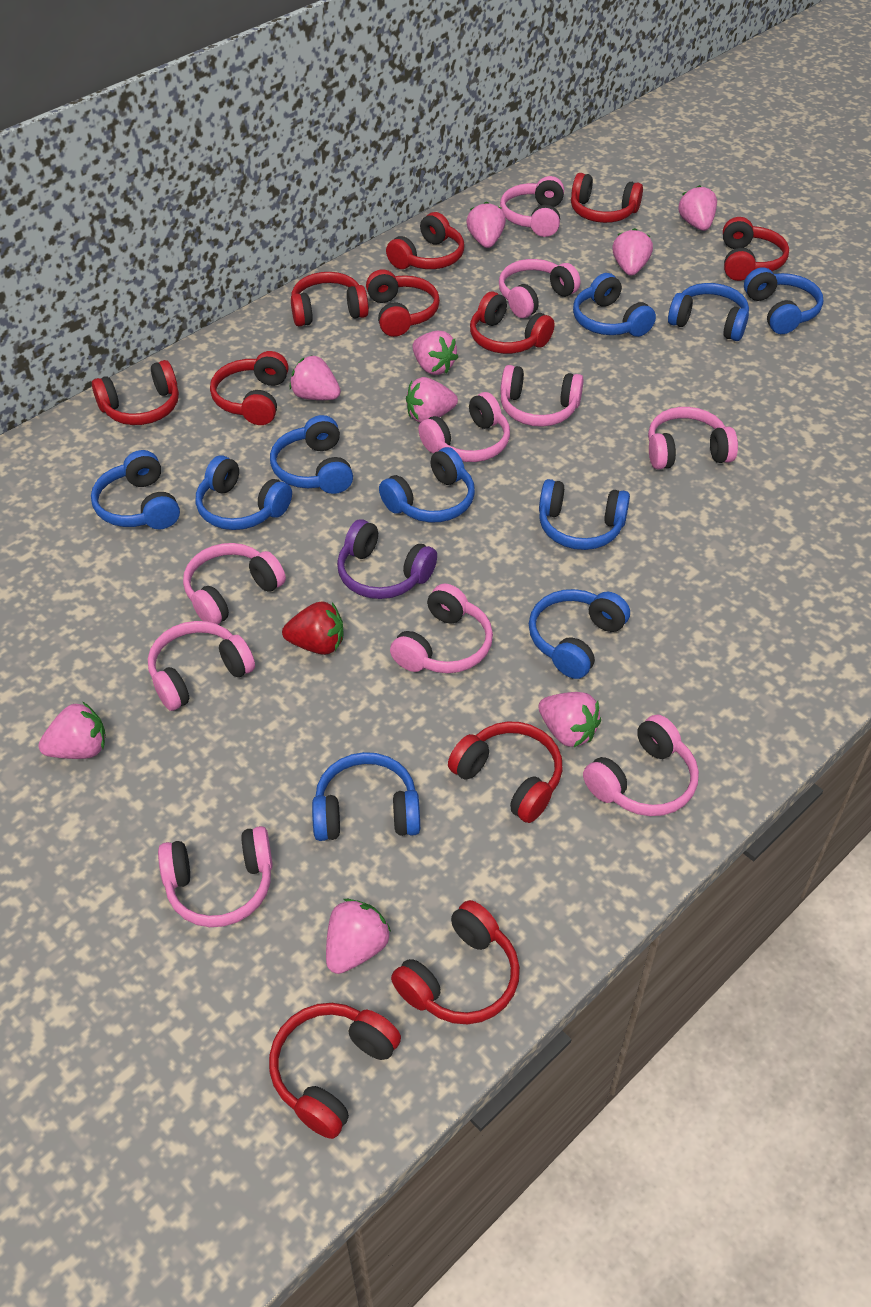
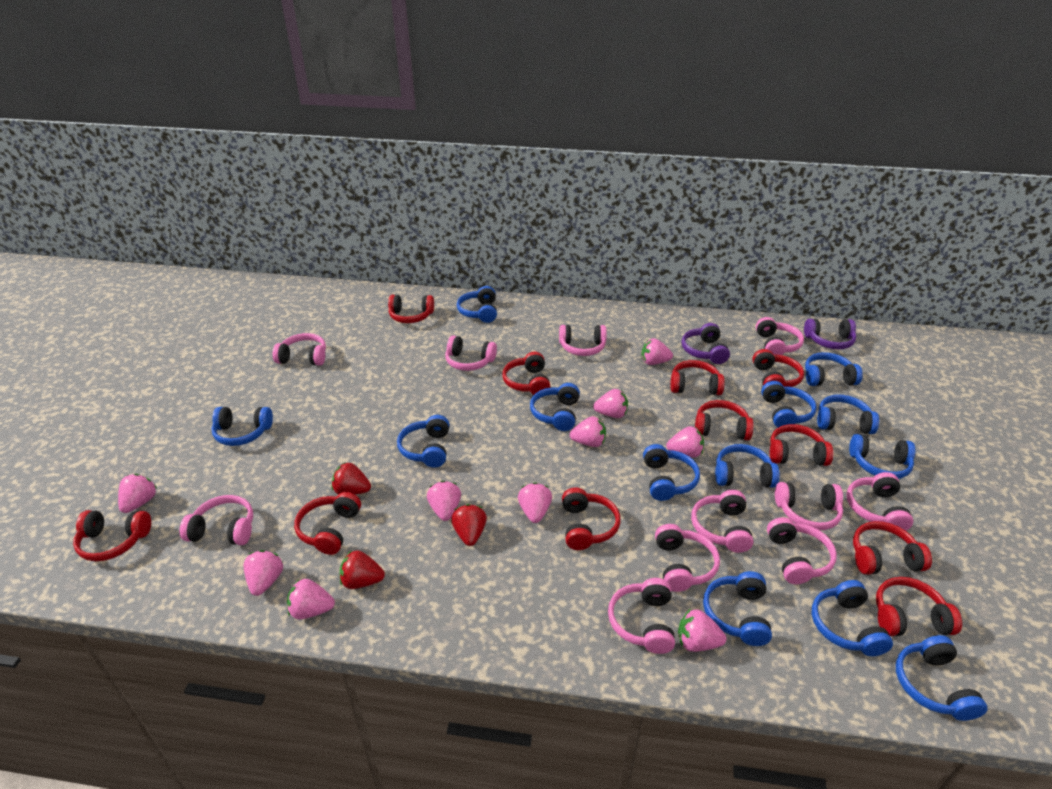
blue headphones: 10 -> 13
pink headphones: 10 -> 11
pink strawberry: 9 -> 10
purple headphones: 1 -> 2
red strawberry: 1 -> 3

